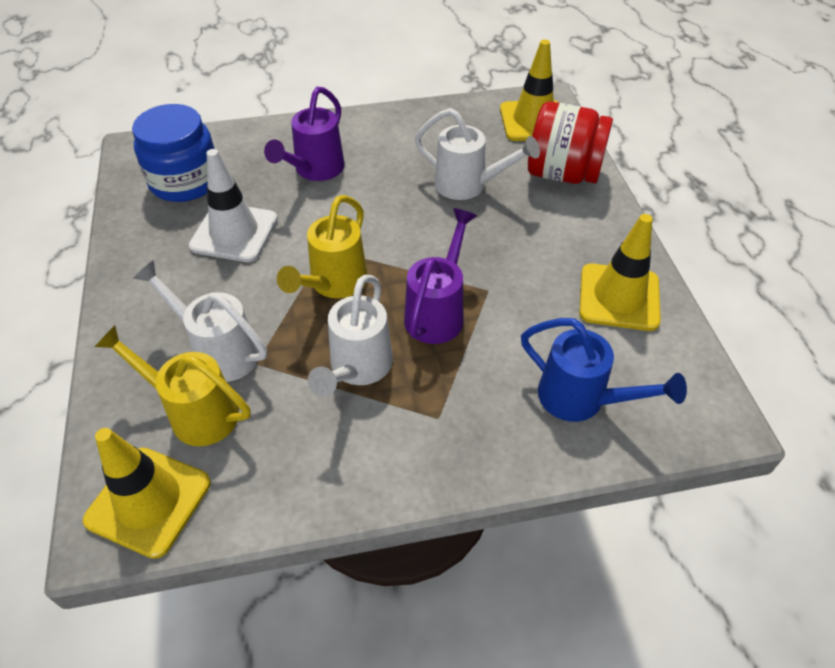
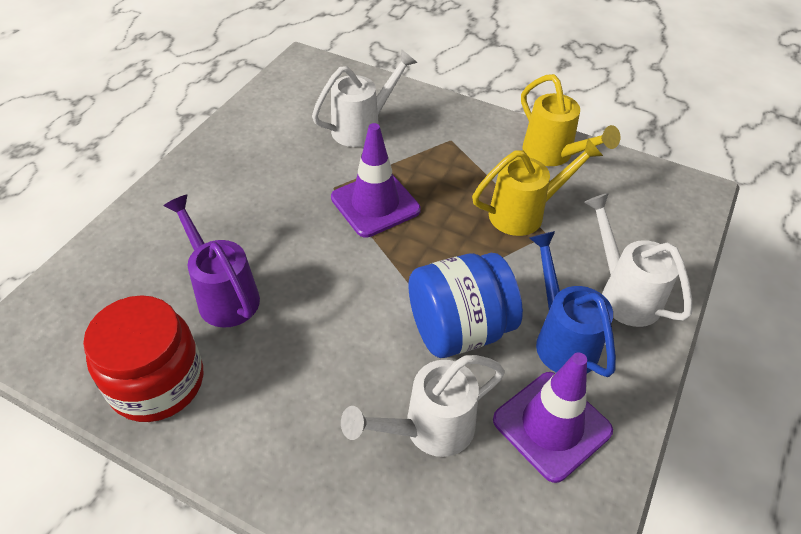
purple traffic cone: 0 -> 2
purple watering can: 2 -> 1
white traffic cone: 1 -> 0
yellow traffic cone: 3 -> 0

